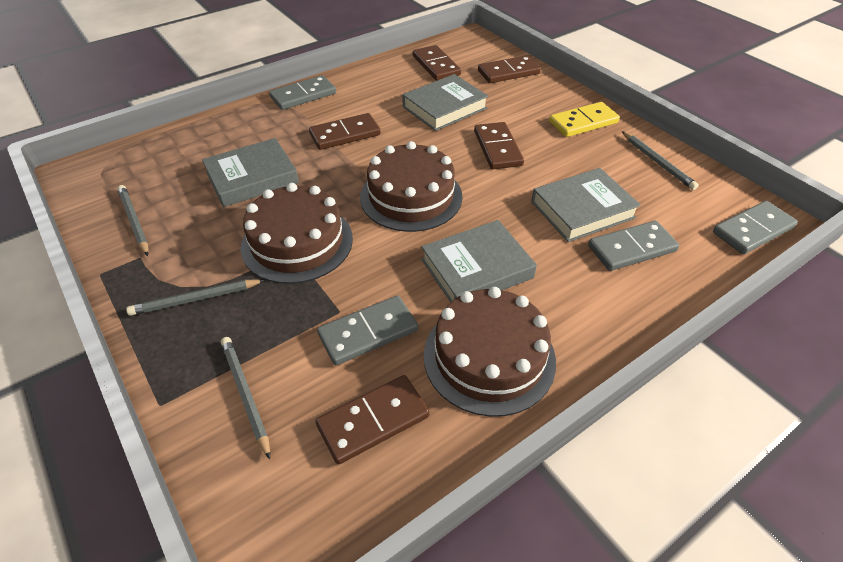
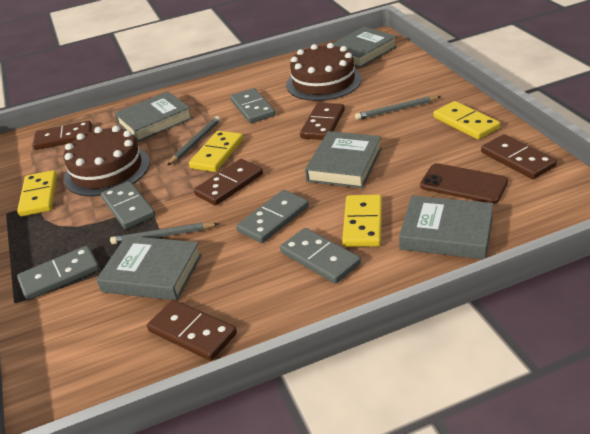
brown cake: 3 -> 2
brown phone: 0 -> 1
grey book: 4 -> 5
grey domino: 4 -> 5
grey pencil: 4 -> 3
yellow domino: 1 -> 4

